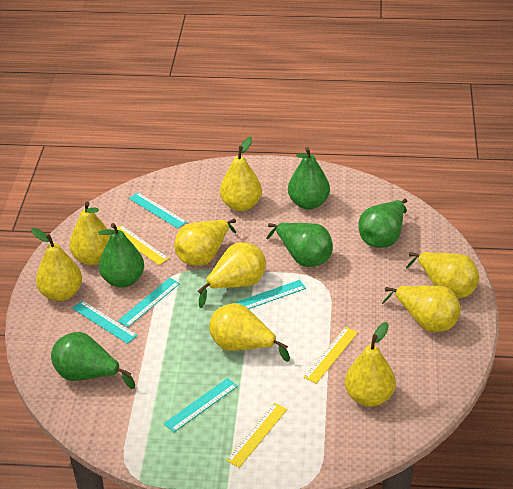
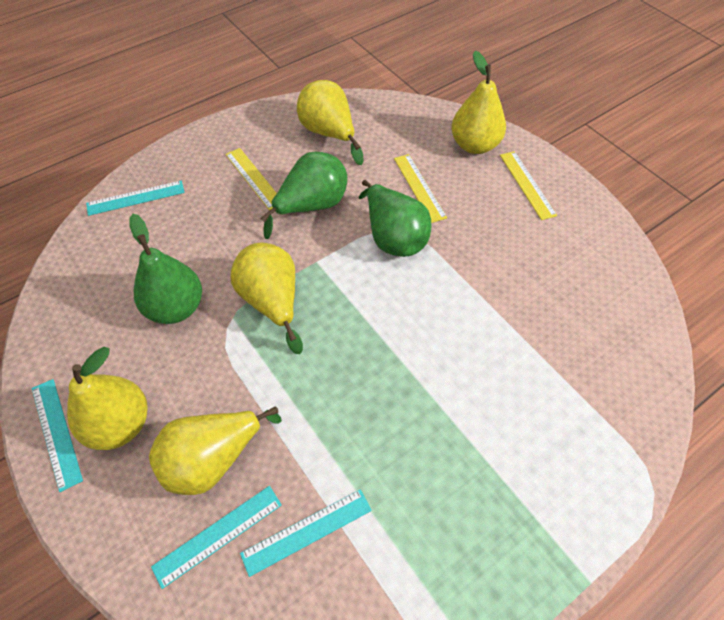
green pear: 5 -> 3
turquoise ruler: 5 -> 4
yellow pear: 9 -> 5

